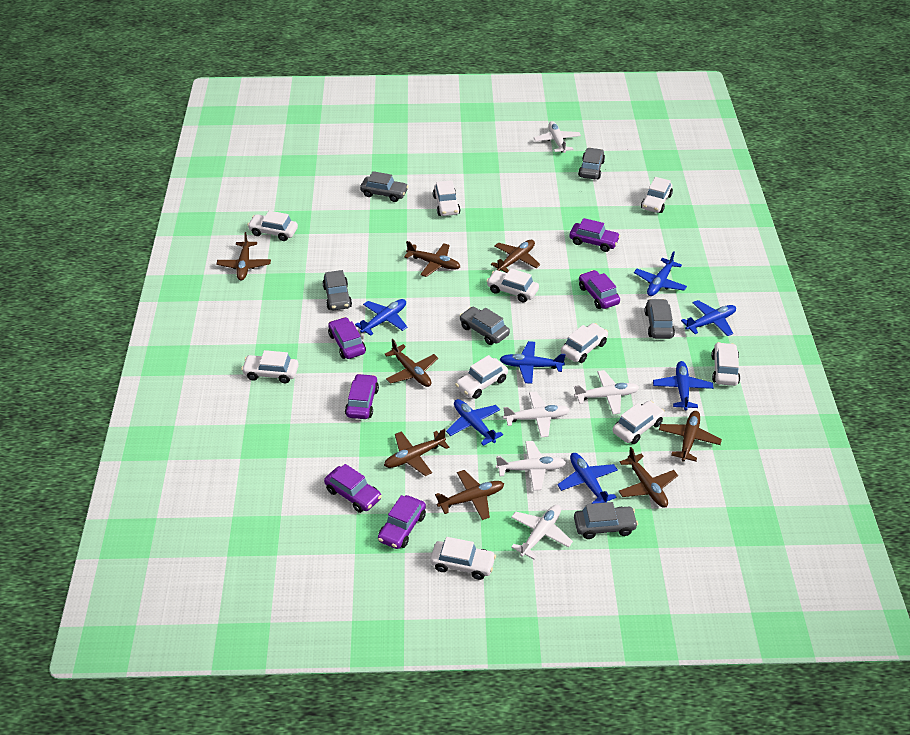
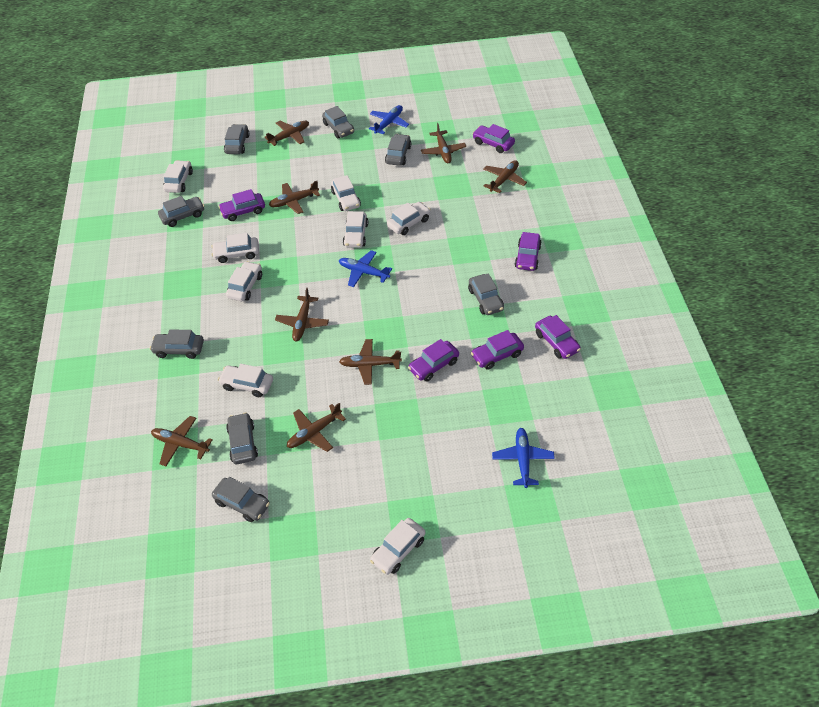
blue plane: 7 -> 3
grey car: 6 -> 8
white car: 10 -> 8
white plane: 5 -> 0

